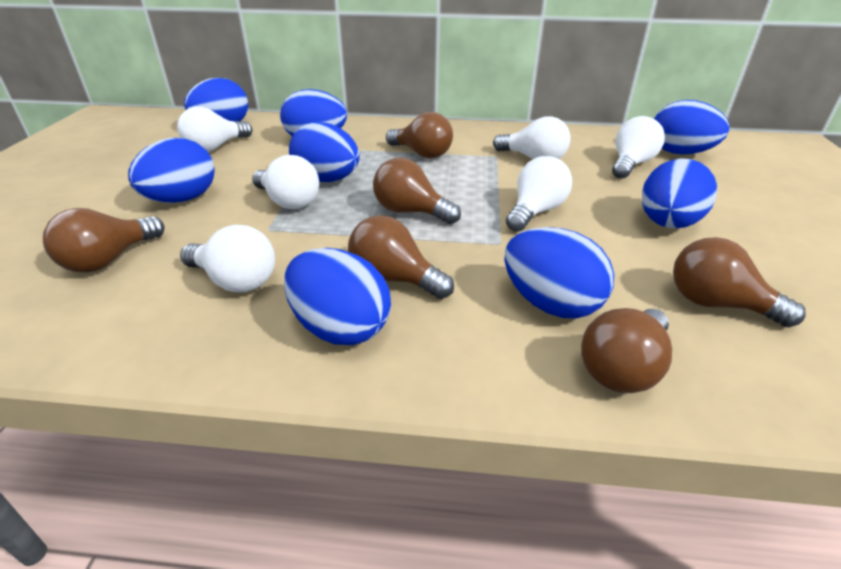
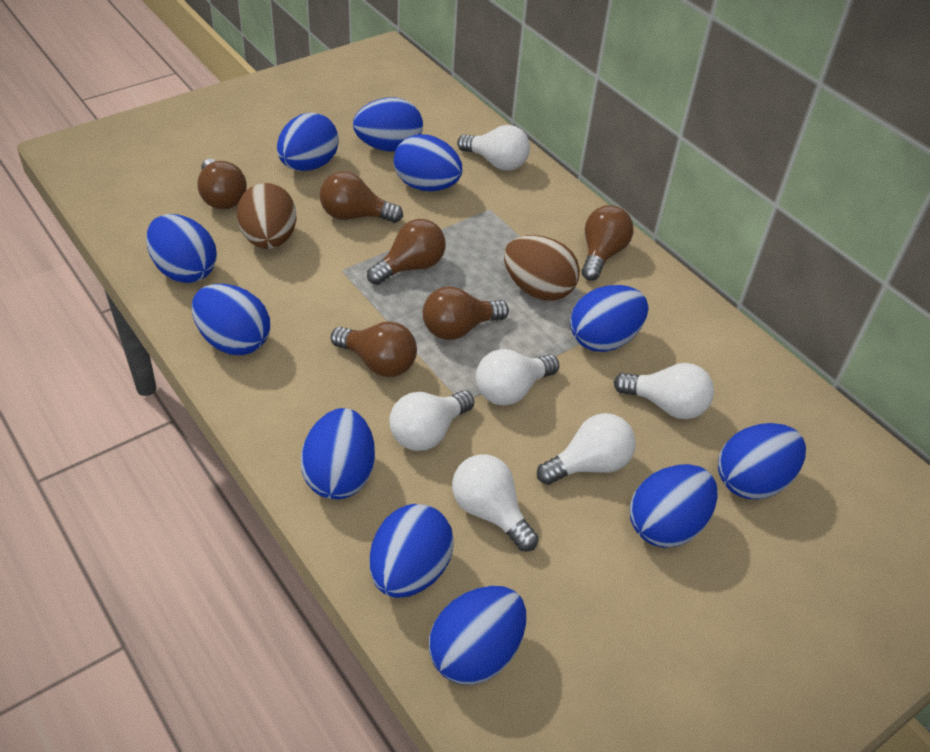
blue egg: 8 -> 11
brown egg: 0 -> 2

